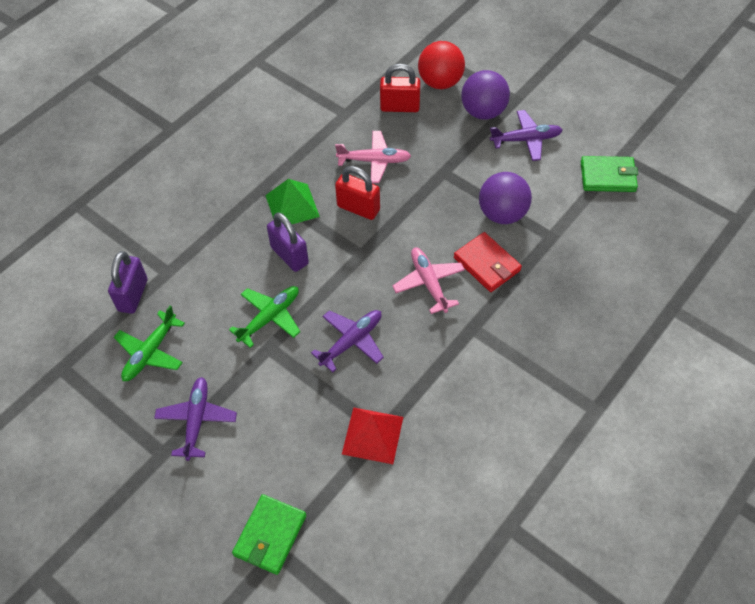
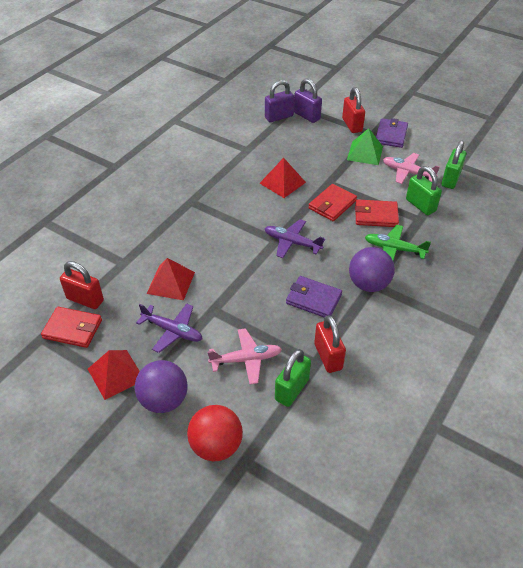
green padlock: 0 -> 3
green plane: 2 -> 1
green wallet: 2 -> 0
purple plane: 3 -> 2
purple wallet: 0 -> 2
red padlock: 2 -> 3
red pyramid: 1 -> 3
red wallet: 1 -> 3

